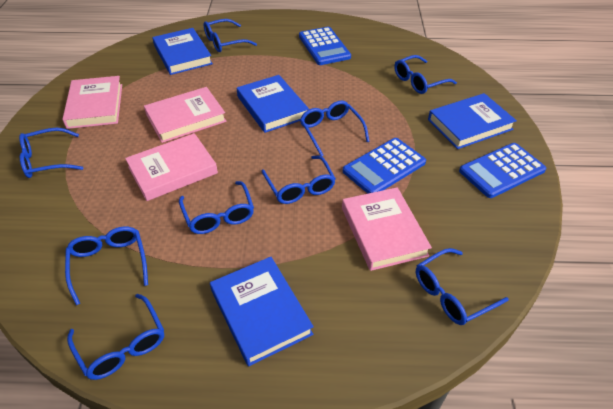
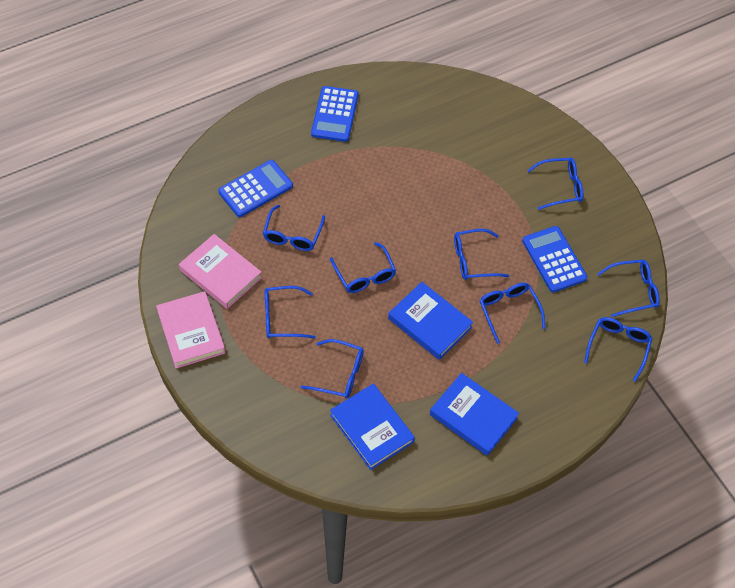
blue book: 4 -> 3
pink book: 4 -> 2

